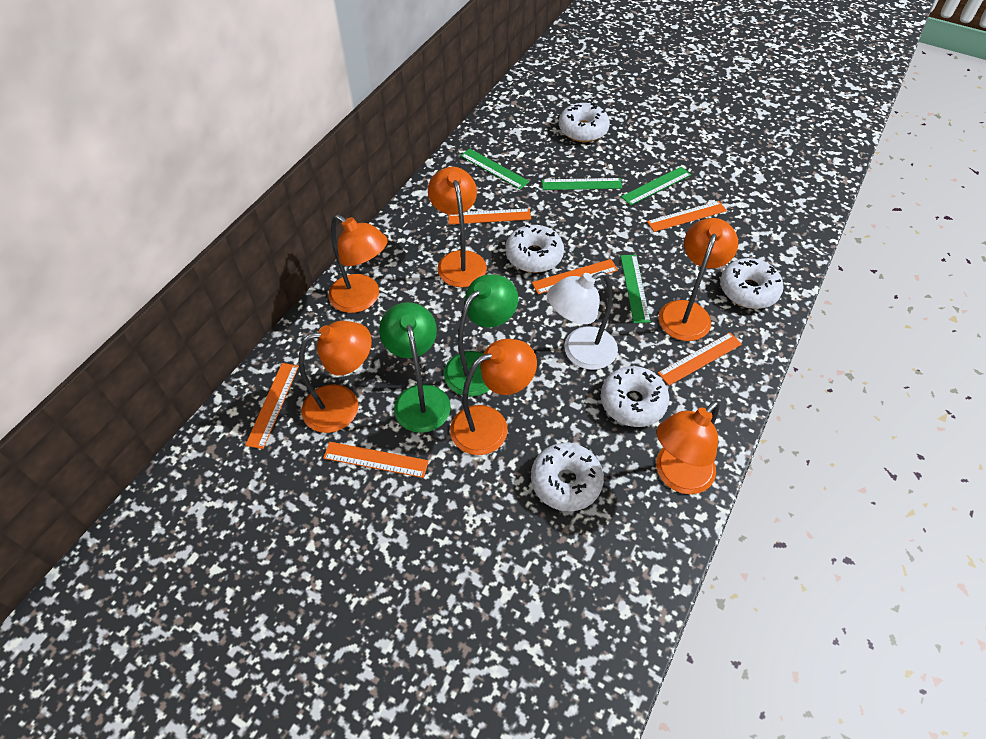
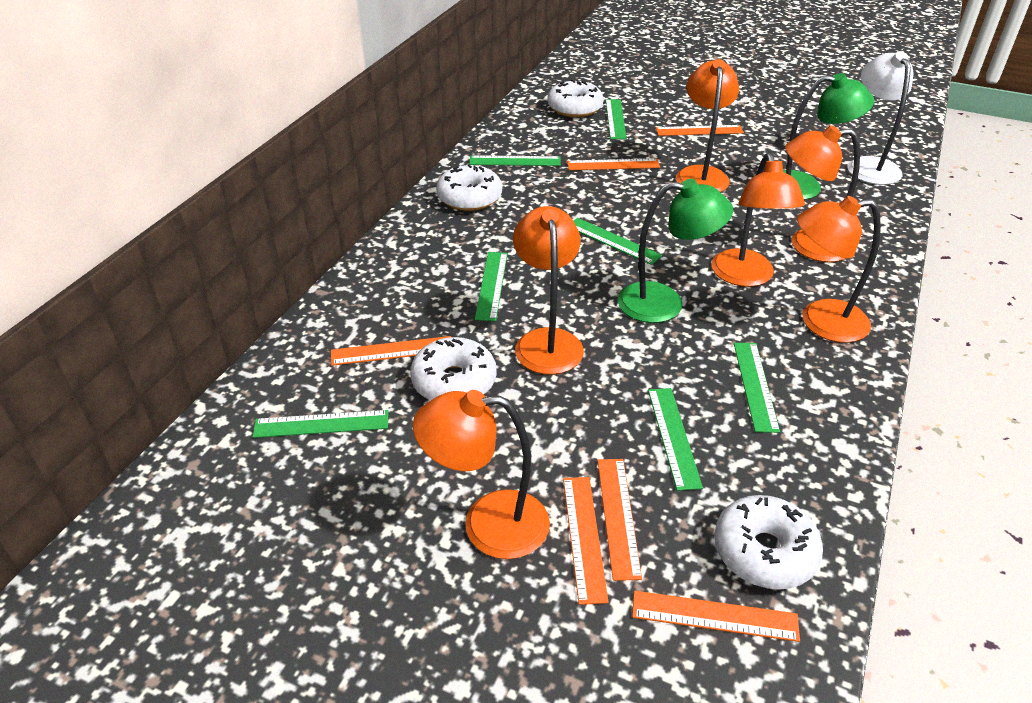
green ruler: 4 -> 7
white donut: 5 -> 4

